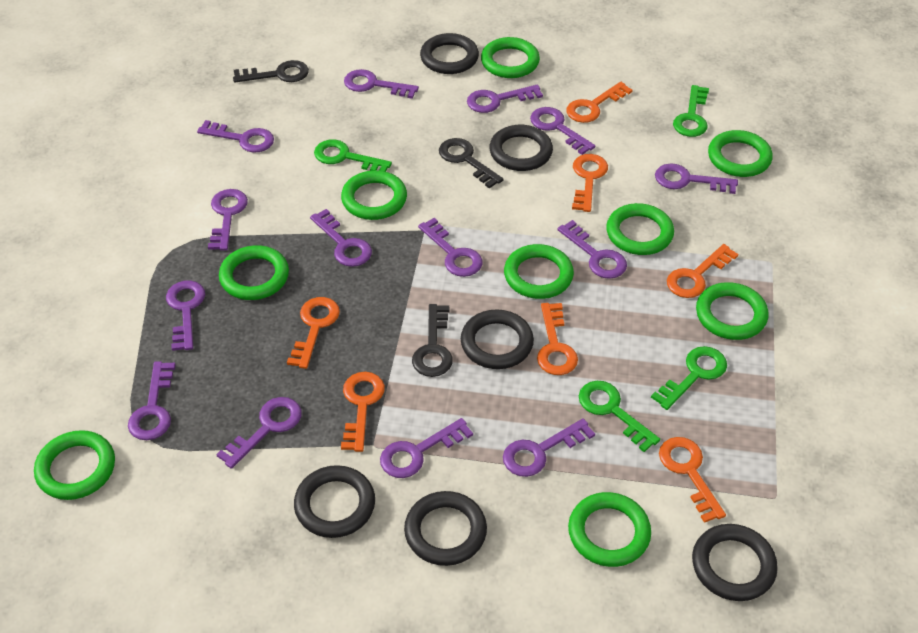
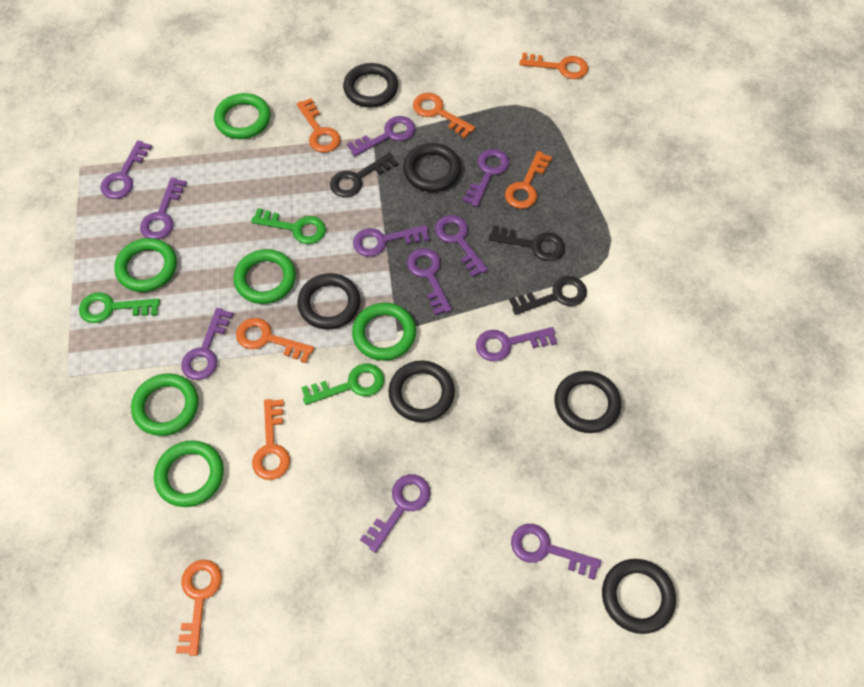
green key: 4 -> 3
green ring: 9 -> 6
purple key: 14 -> 11

